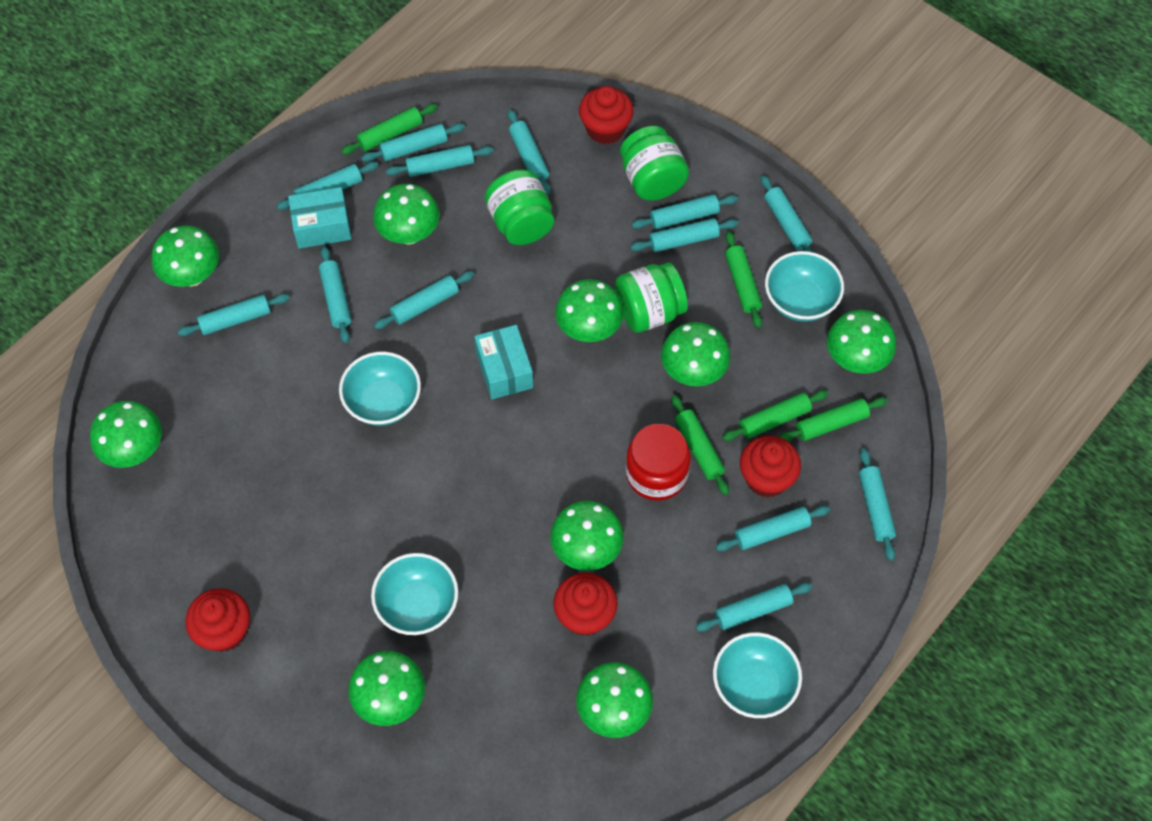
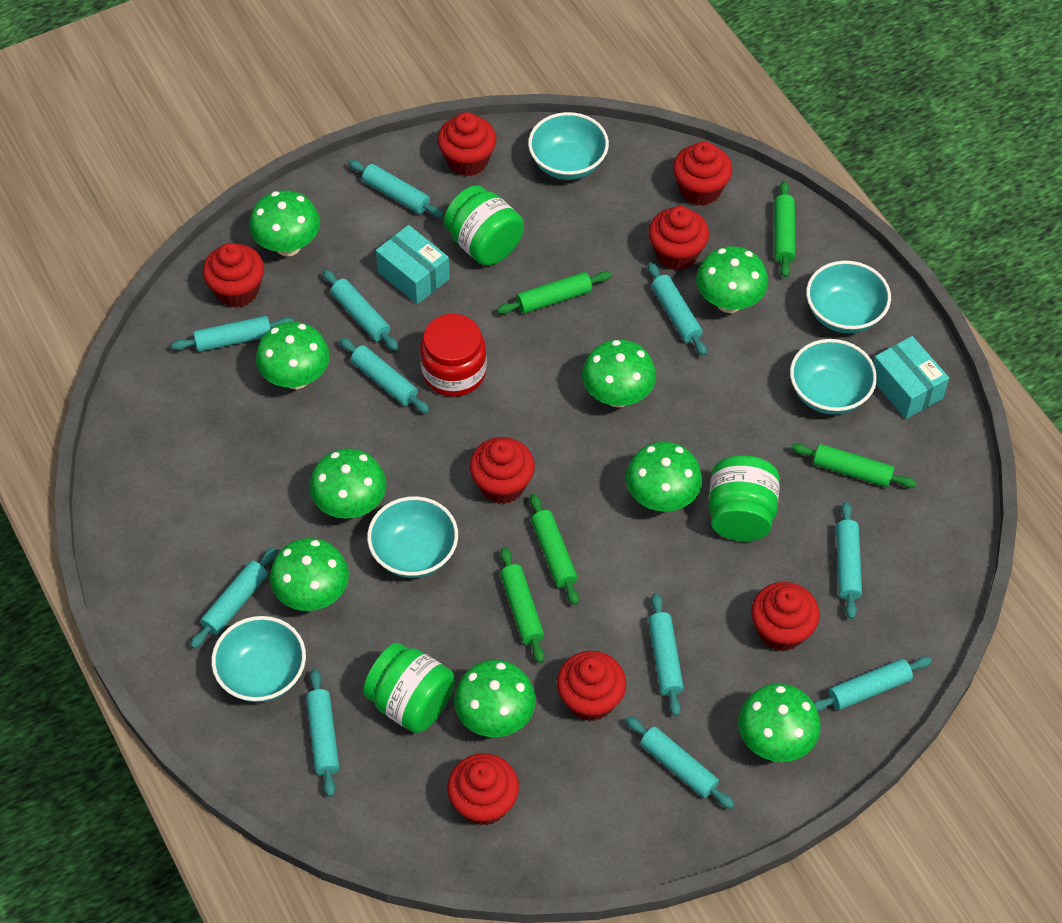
red cupcake: 4 -> 8
turquoise bowl: 4 -> 5
turquoise rolling pin: 13 -> 11

